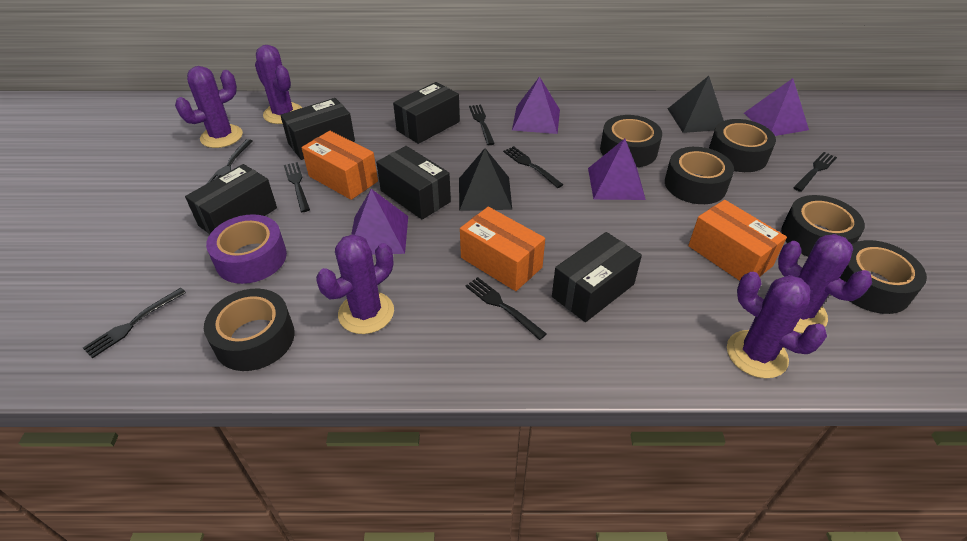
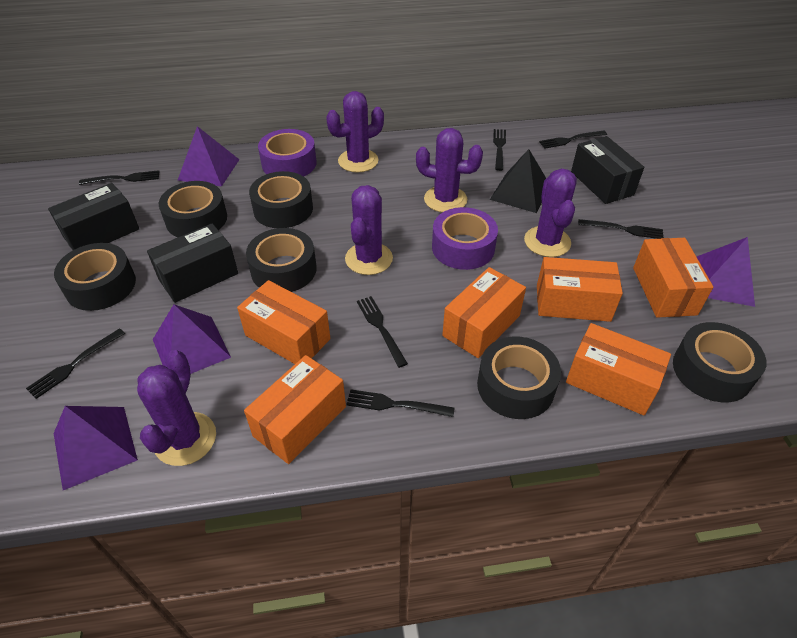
black box: 5 -> 3
black pyramid: 2 -> 1
orange box: 3 -> 6
purple tape: 1 -> 2

